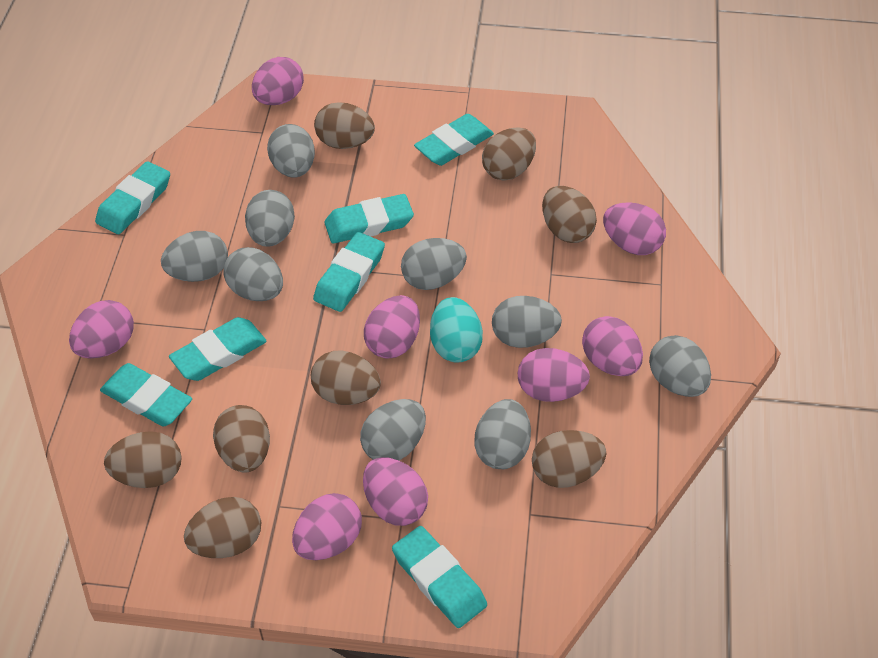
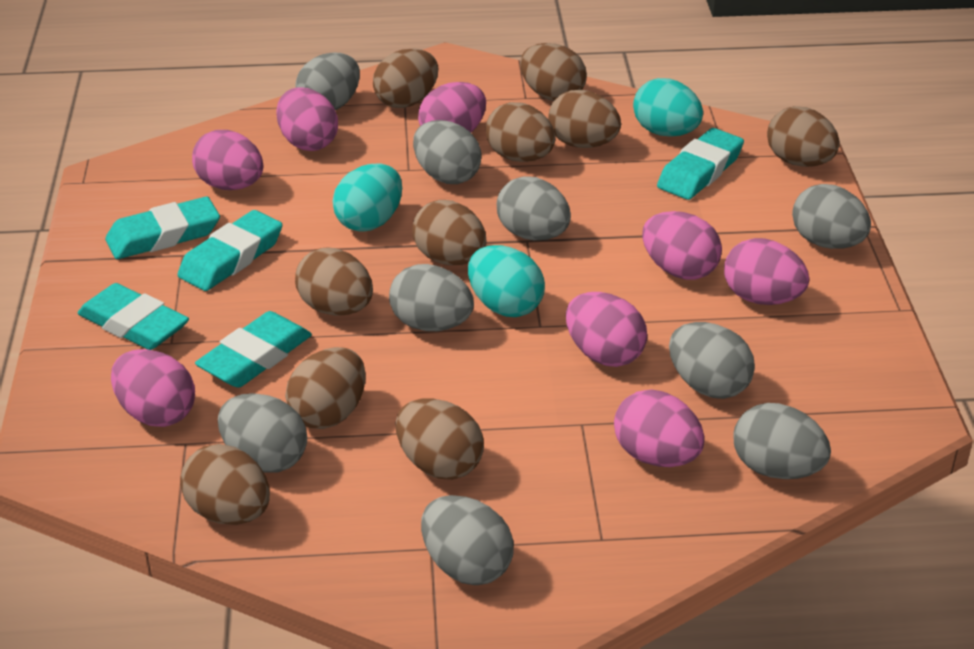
brown egg: 8 -> 10
turquoise egg: 1 -> 3
turquoise eraser: 7 -> 5

